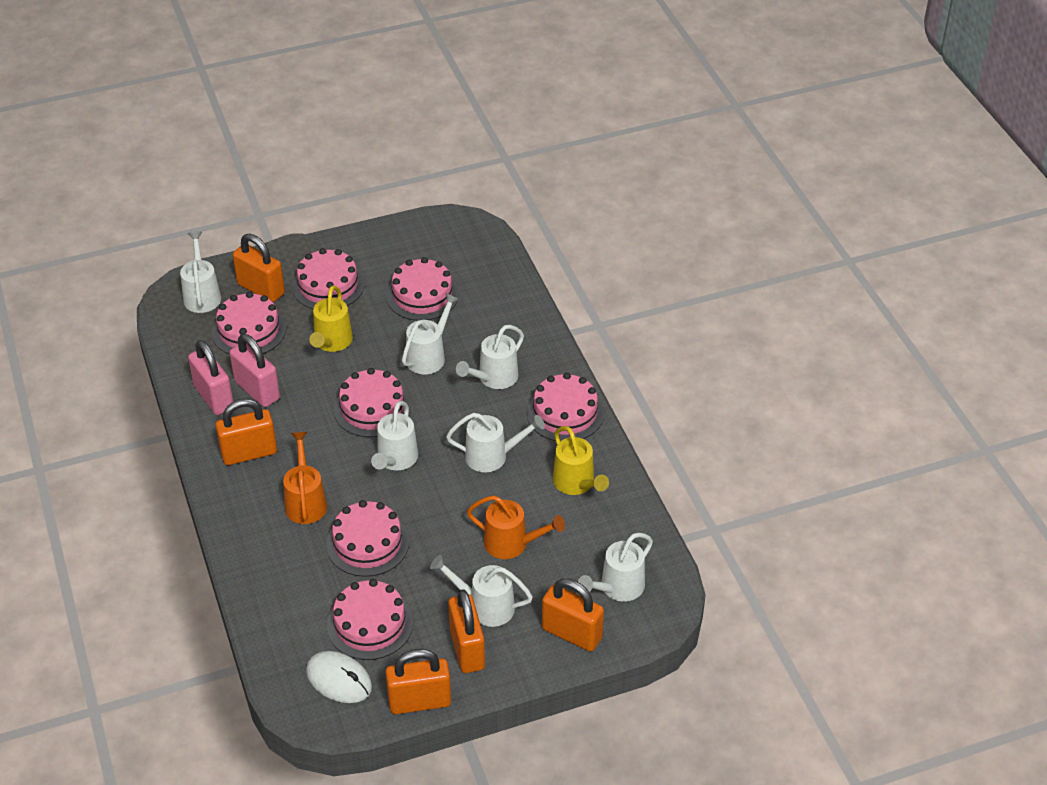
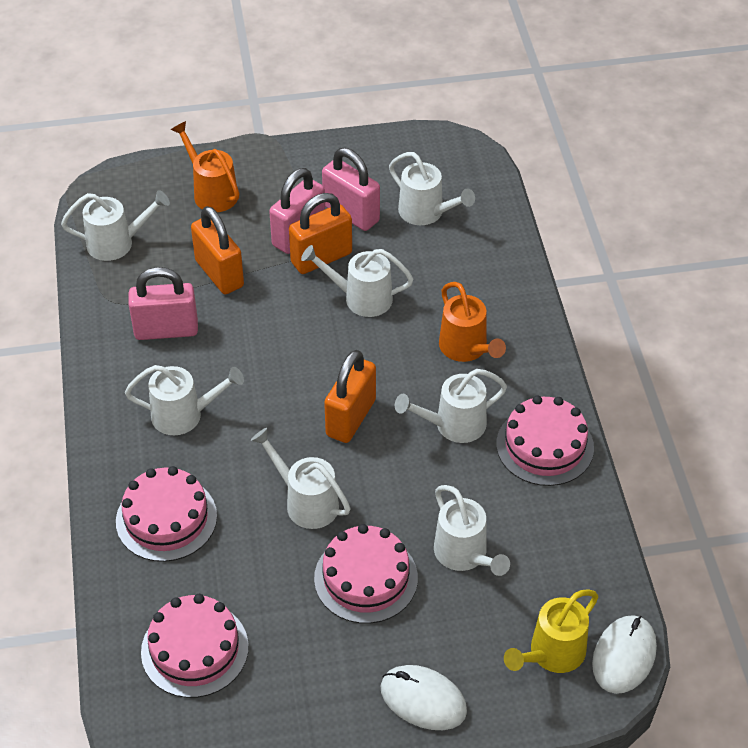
orange padlock: 5 -> 3
pink cake: 7 -> 4
pink padlock: 2 -> 3
white mouse: 1 -> 2
yellow watering can: 2 -> 1

